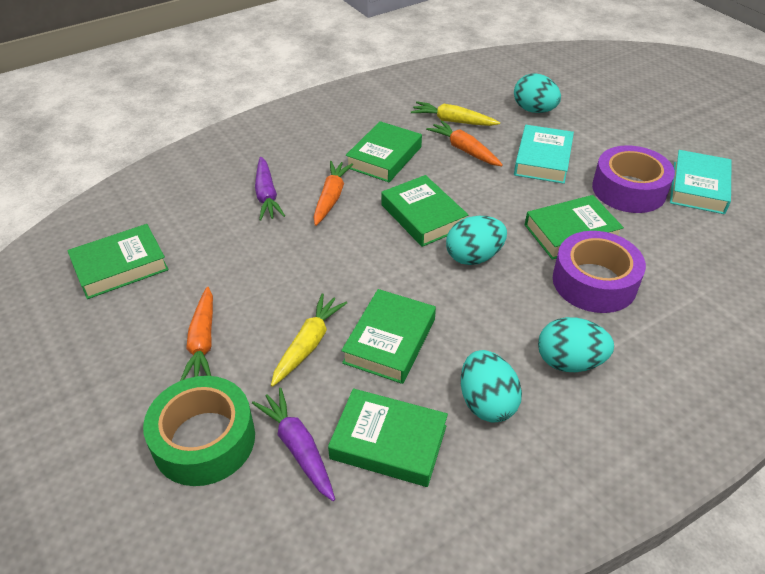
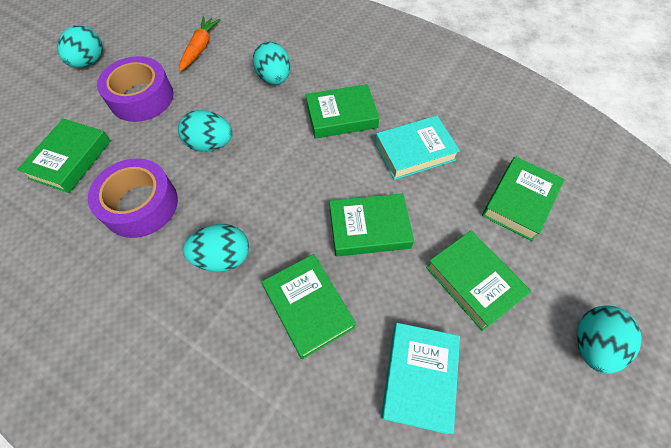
green tape: 1 -> 0
orange carrot: 3 -> 1
purple carrot: 2 -> 0
turquoise egg: 4 -> 5
yellow carrot: 2 -> 0

